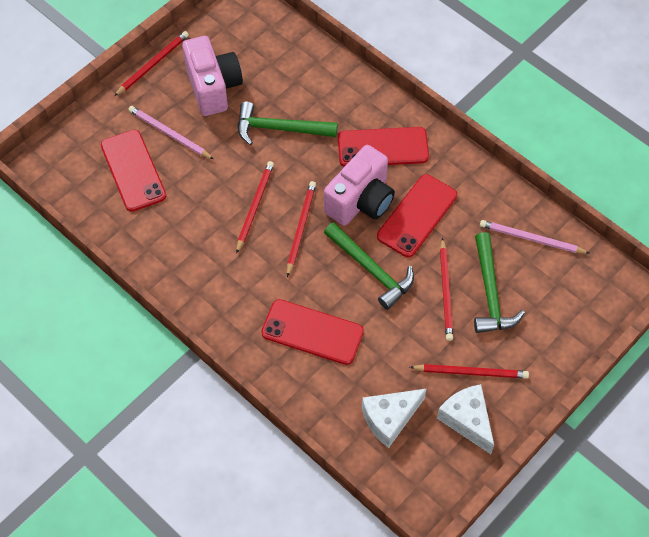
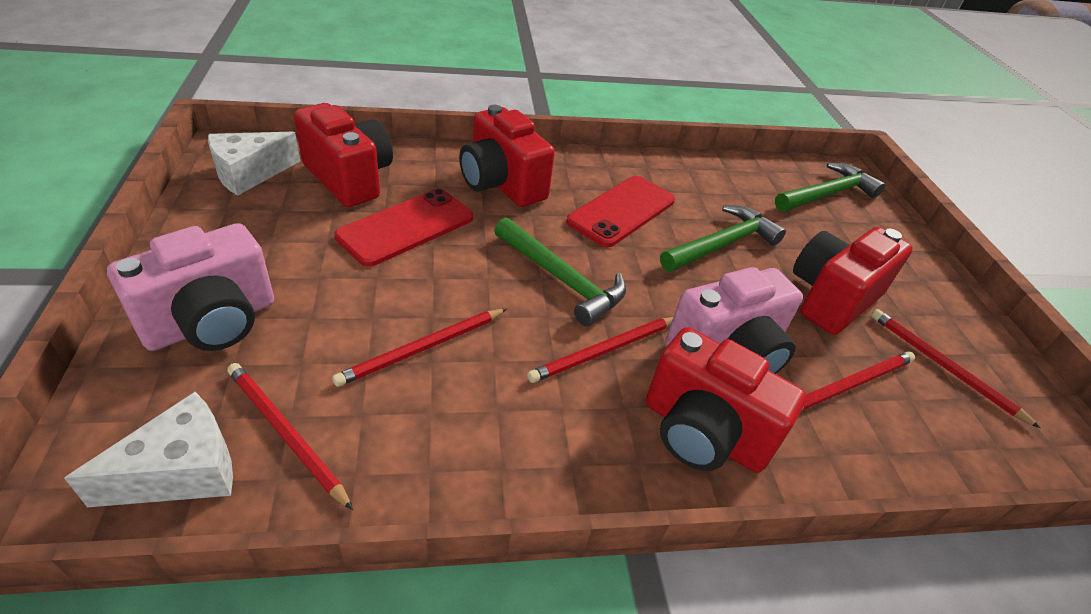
pink pencil: 2 -> 0
red camera: 0 -> 4
red phone: 4 -> 2

